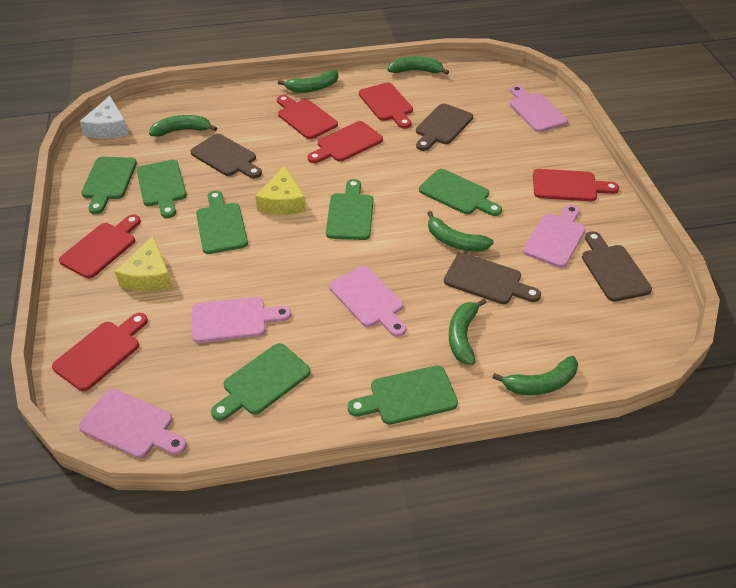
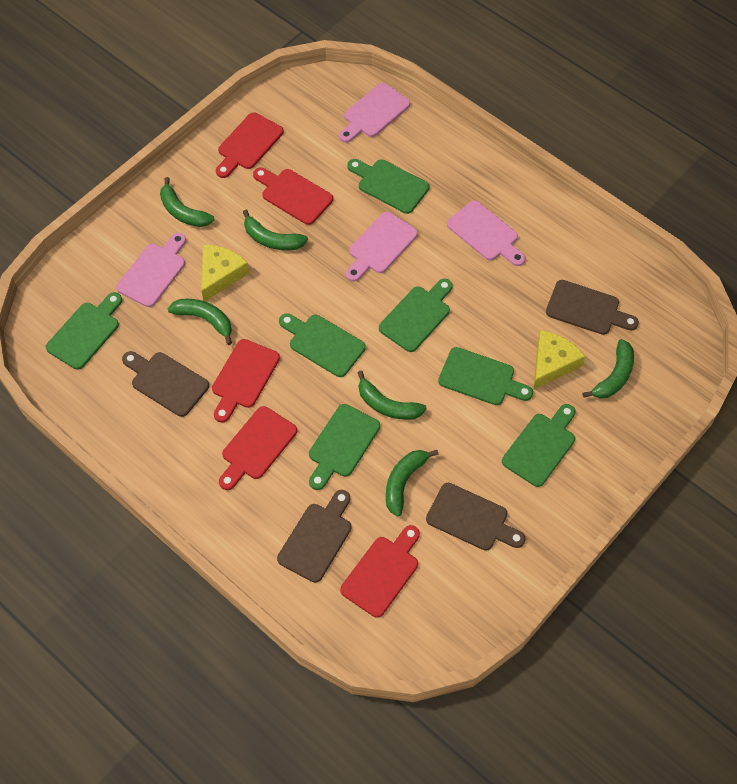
pink cutting board: 5 -> 4
red cutting board: 6 -> 5
white cheese: 1 -> 0

